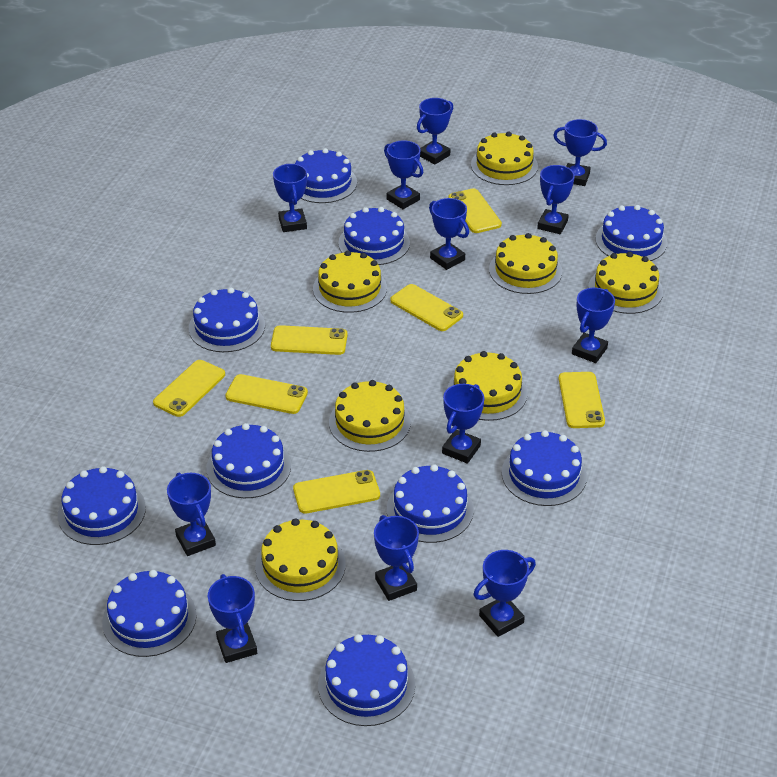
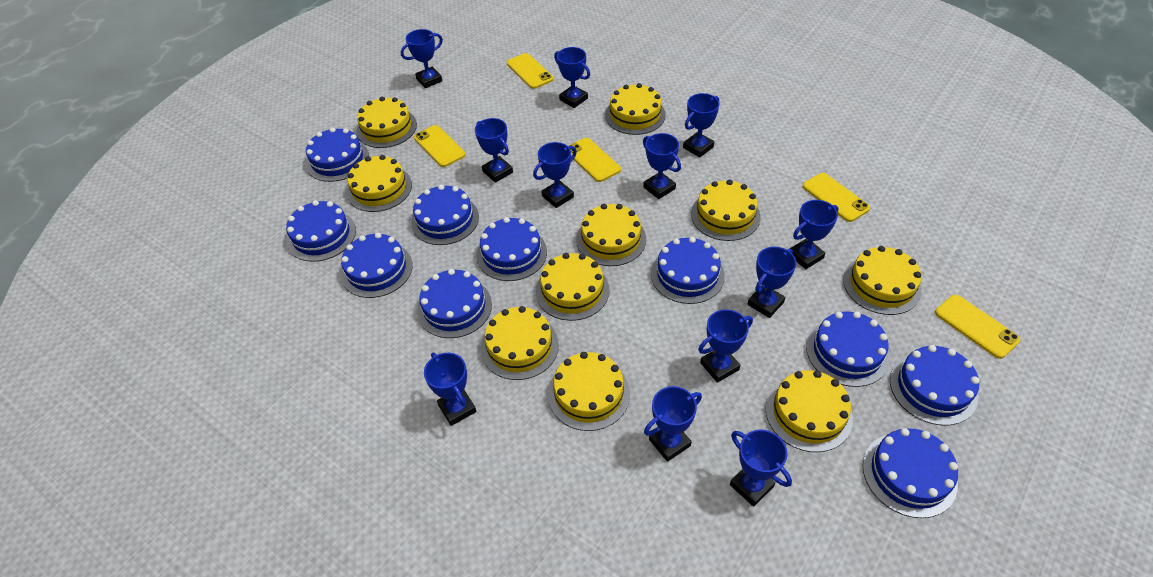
yellow cake: 7 -> 10
yellow phone: 7 -> 5

